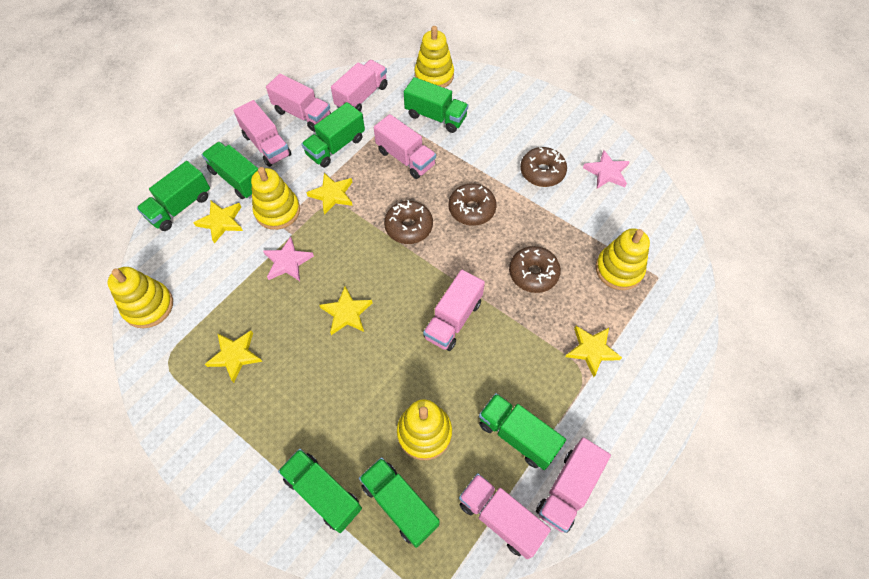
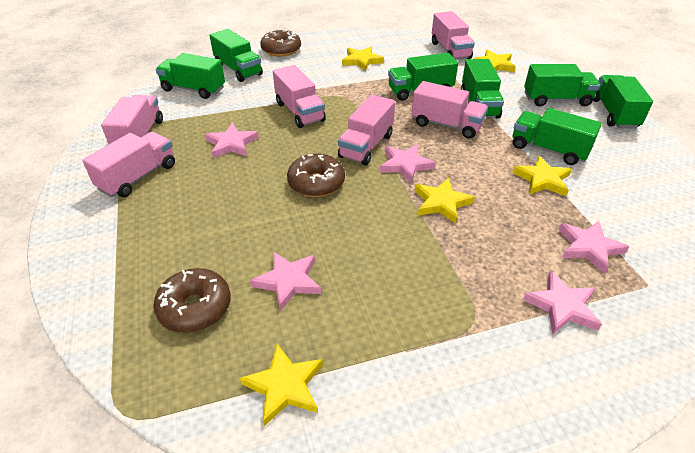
brown donut: 4 -> 3
pink star: 2 -> 5
pink truck: 7 -> 6
yellow stacking toy: 5 -> 0

